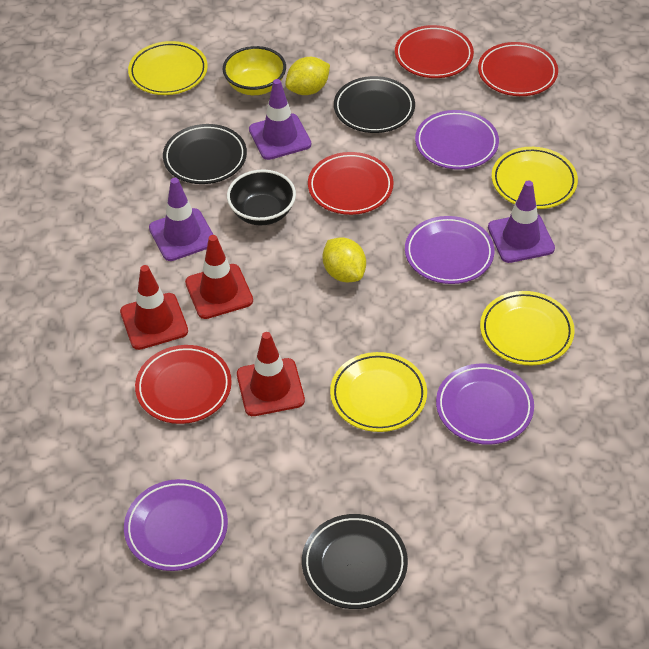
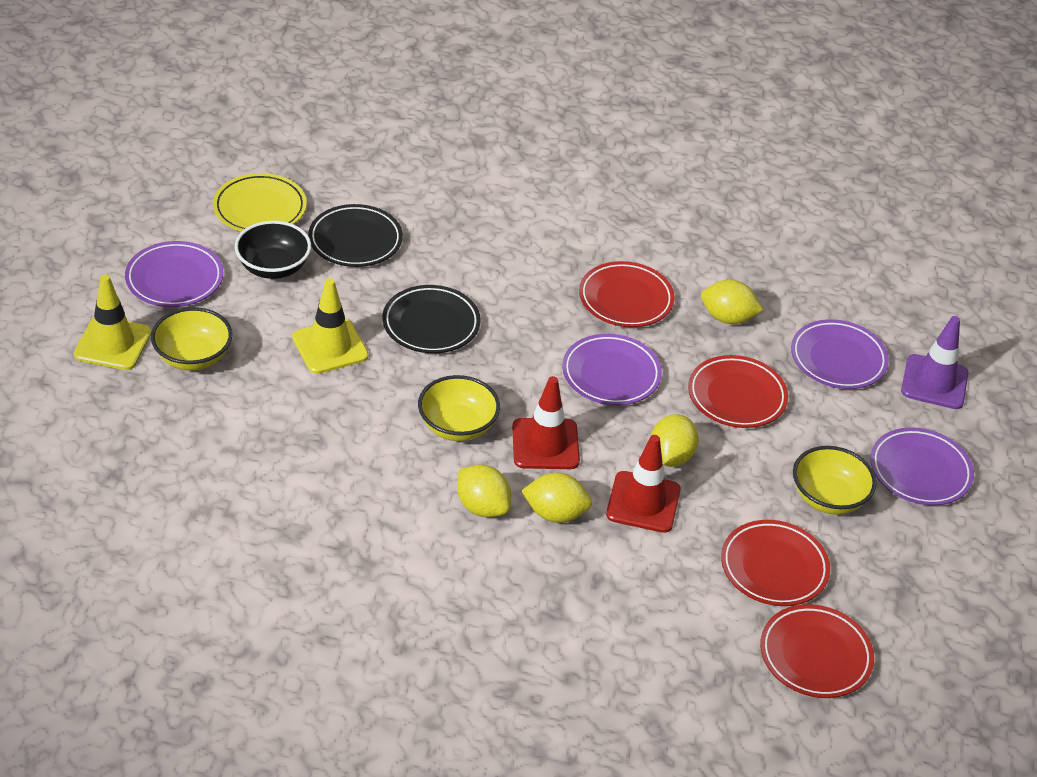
black plate: 3 -> 2
purple traffic cone: 3 -> 1
red traffic cone: 3 -> 2
yellow bowl: 1 -> 3
yellow lemon: 2 -> 4
yellow plate: 4 -> 1
yellow traffic cone: 0 -> 2

